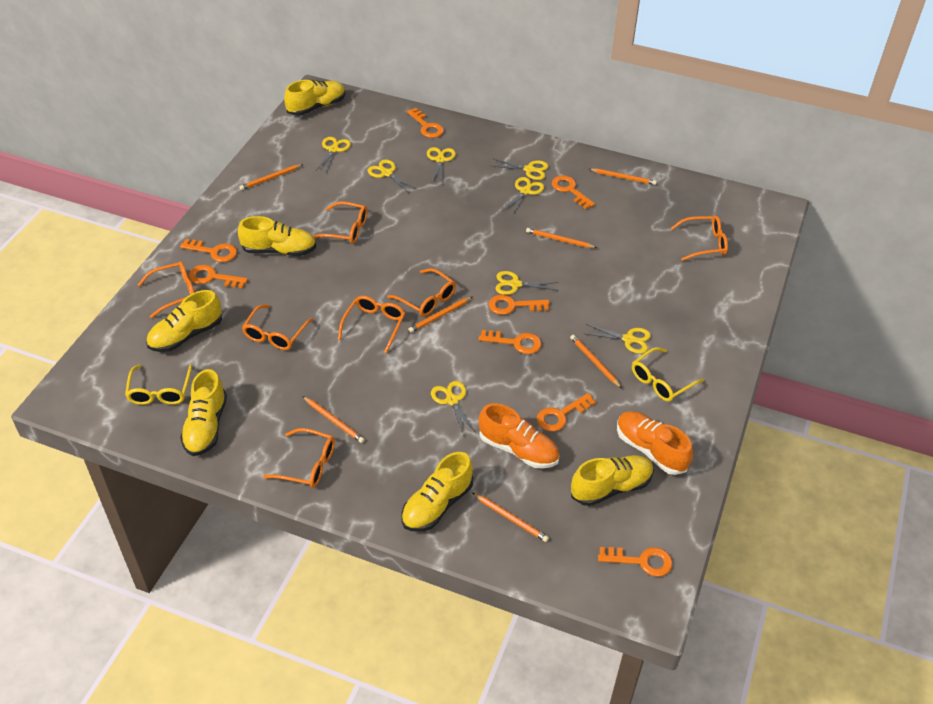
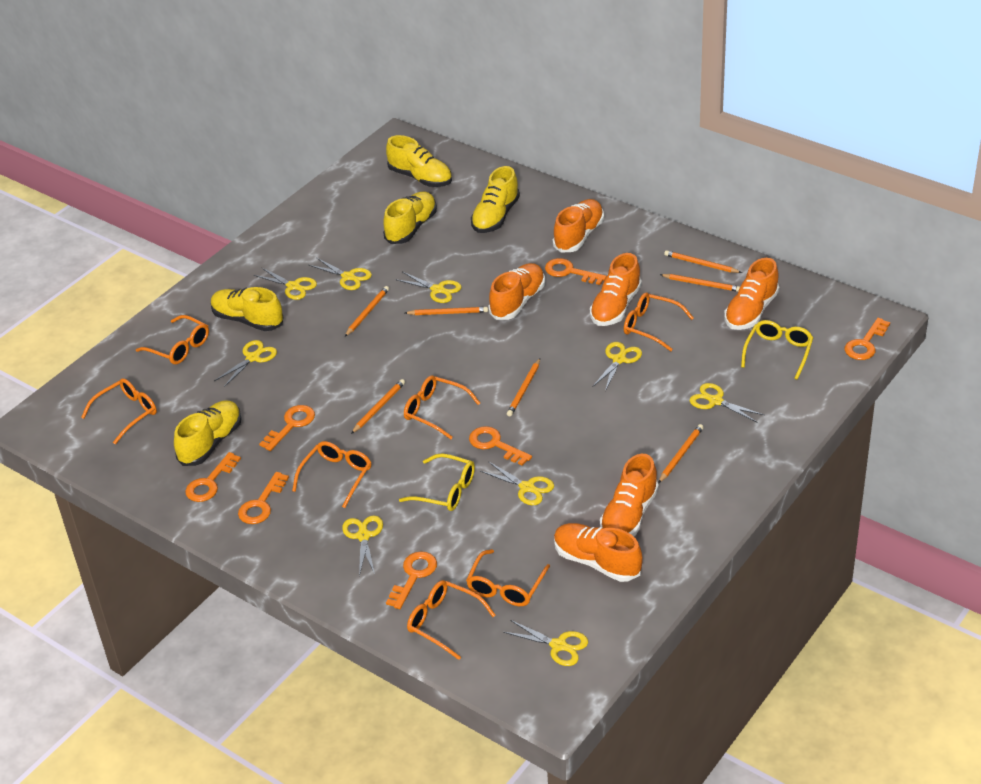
orange key: 8 -> 7
orange shoe: 2 -> 6
yellow scissors: 8 -> 9
yellow shoe: 6 -> 5

